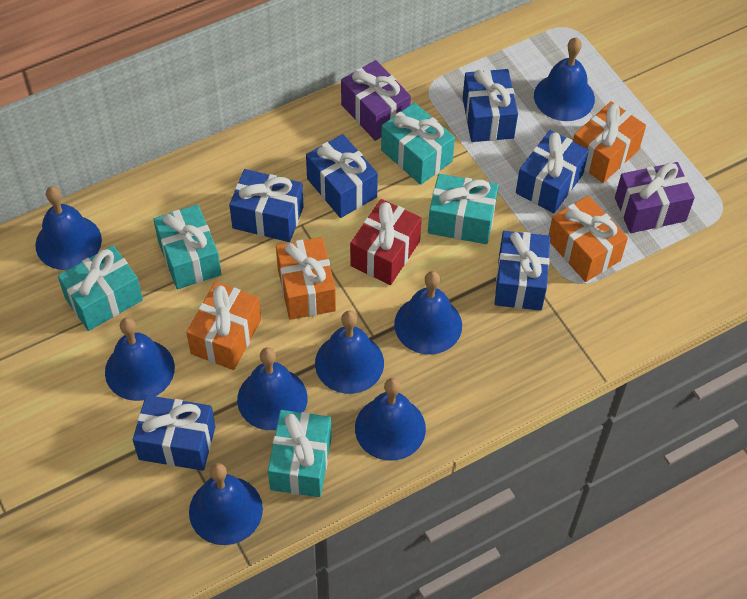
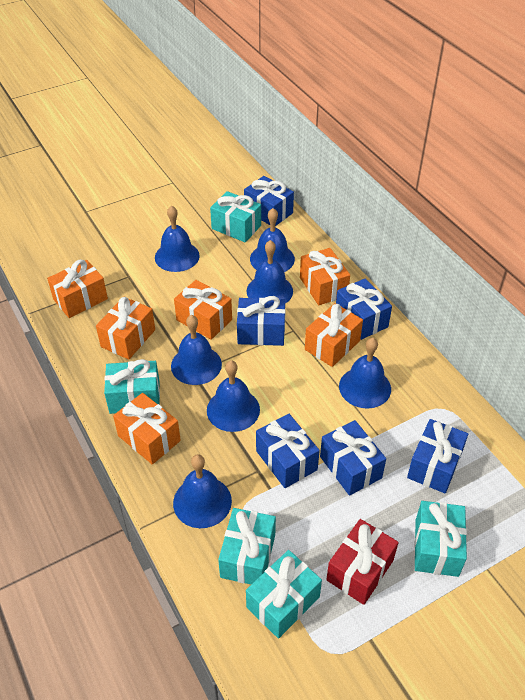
blue bell: 8 -> 7
orange gift: 4 -> 6
purple gift: 2 -> 0

